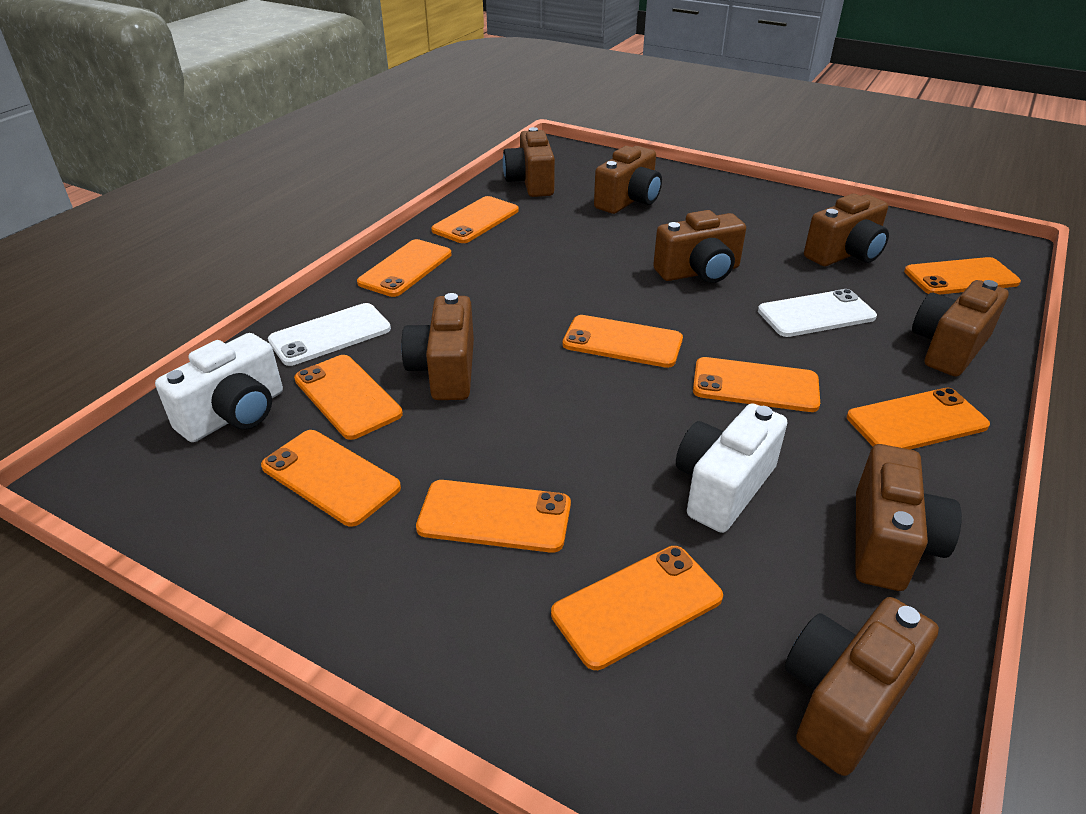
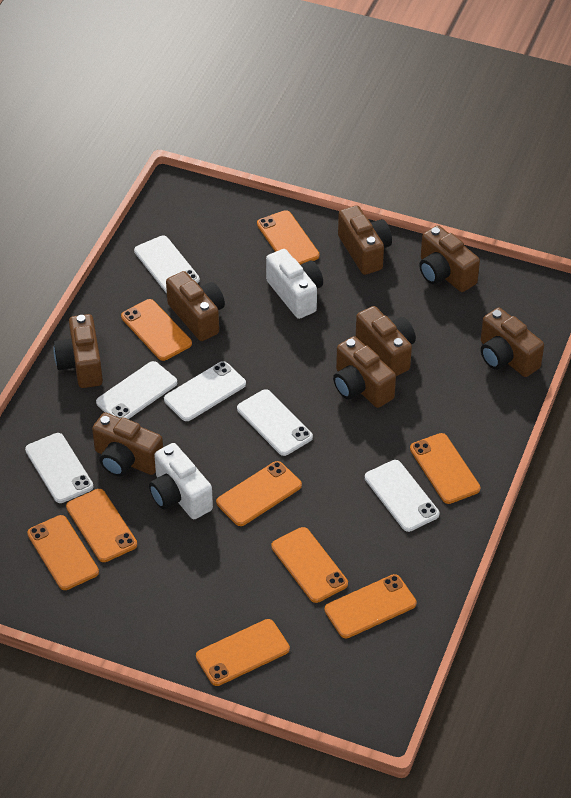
orange phone: 10 -> 9
white phone: 2 -> 6

